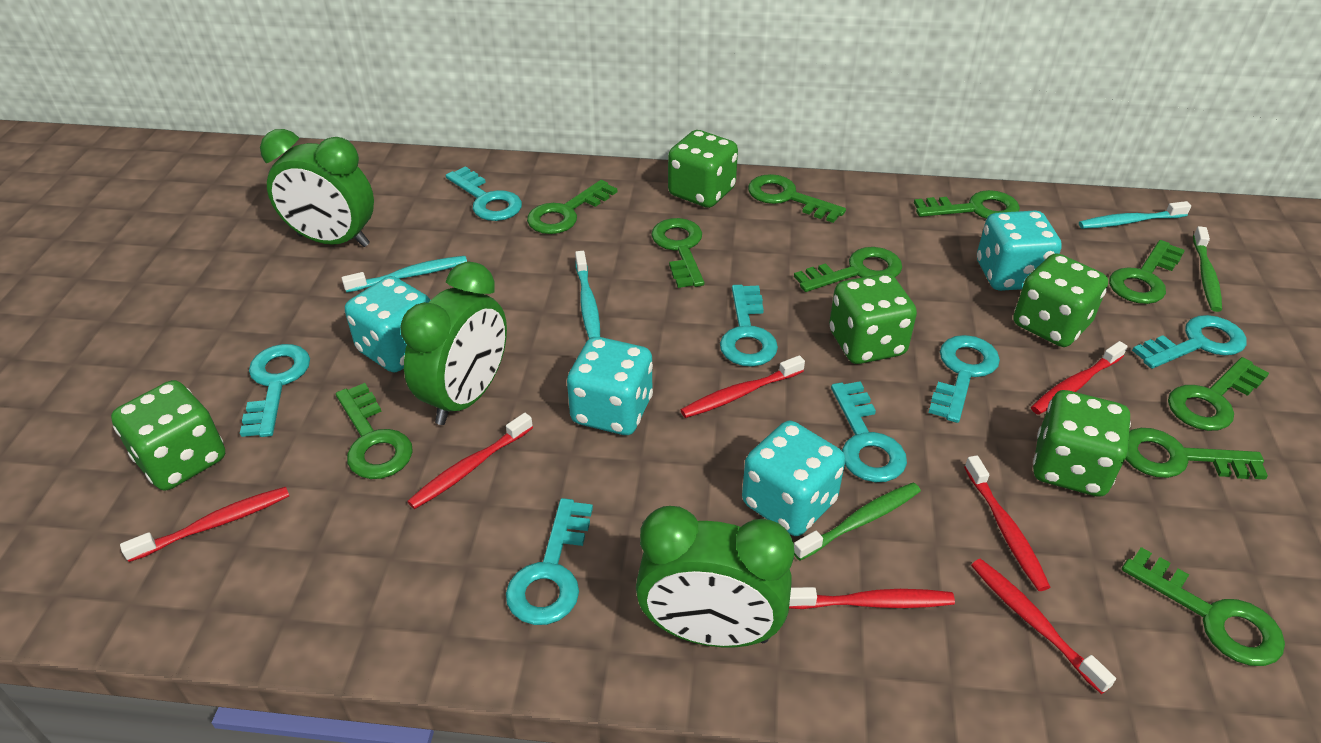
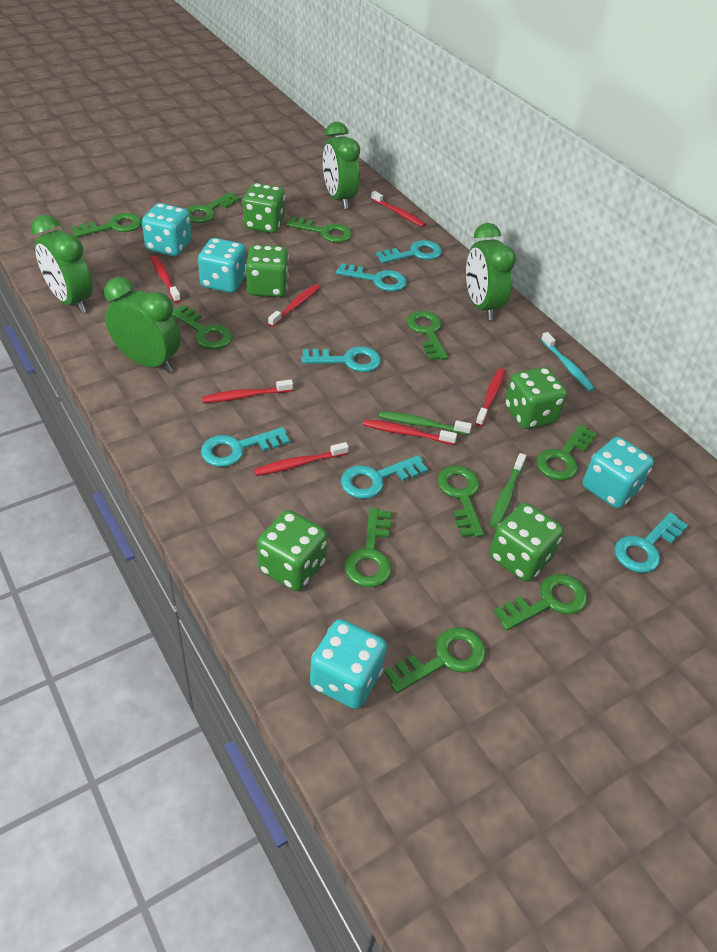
green clock: 3 -> 4
turquoise key: 7 -> 6
turquoise toothbrush: 3 -> 1

